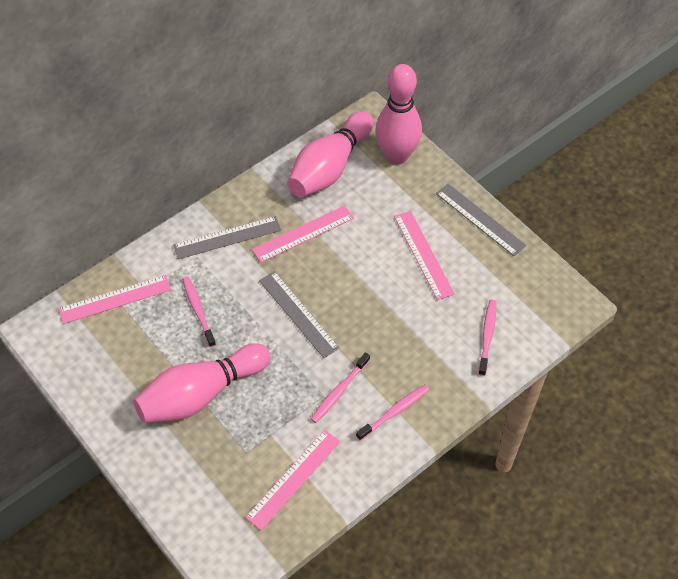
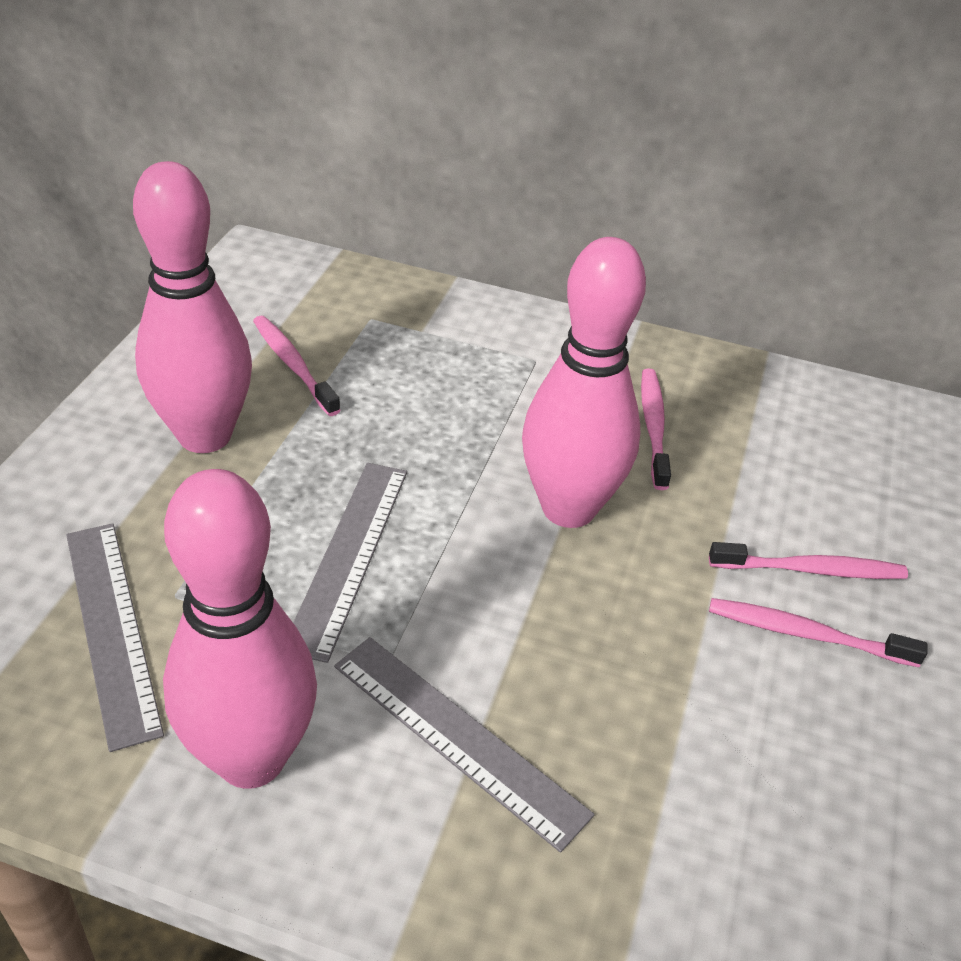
pink ruler: 4 -> 0

